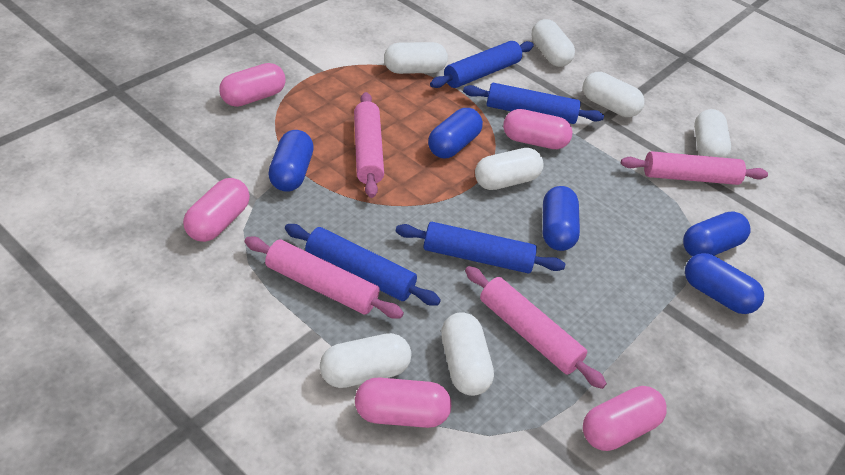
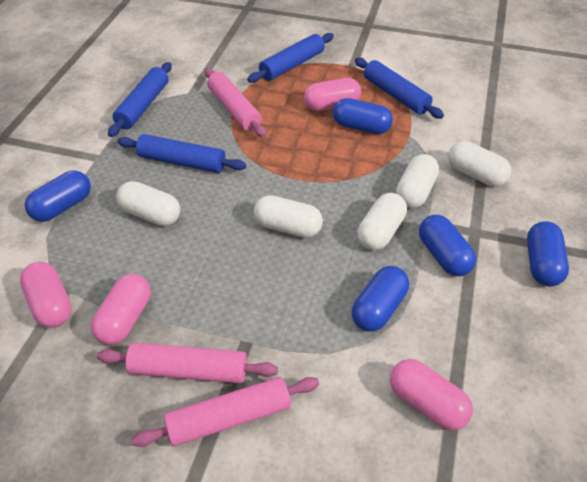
pink capsule: 5 -> 4
pink rolling pin: 4 -> 3
white capsule: 7 -> 5

